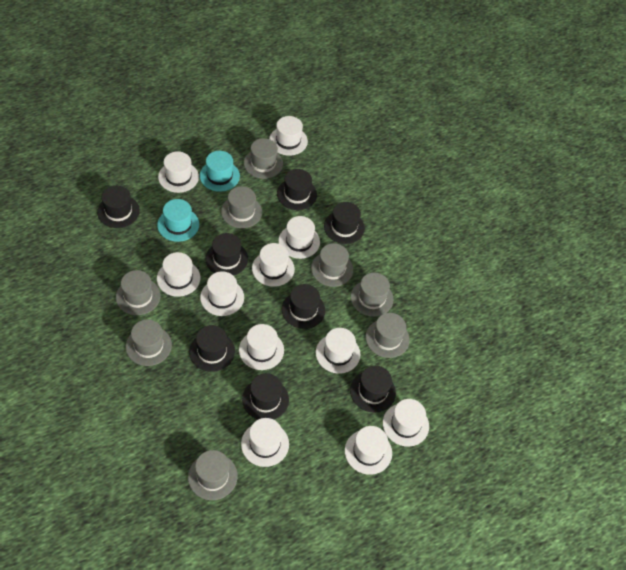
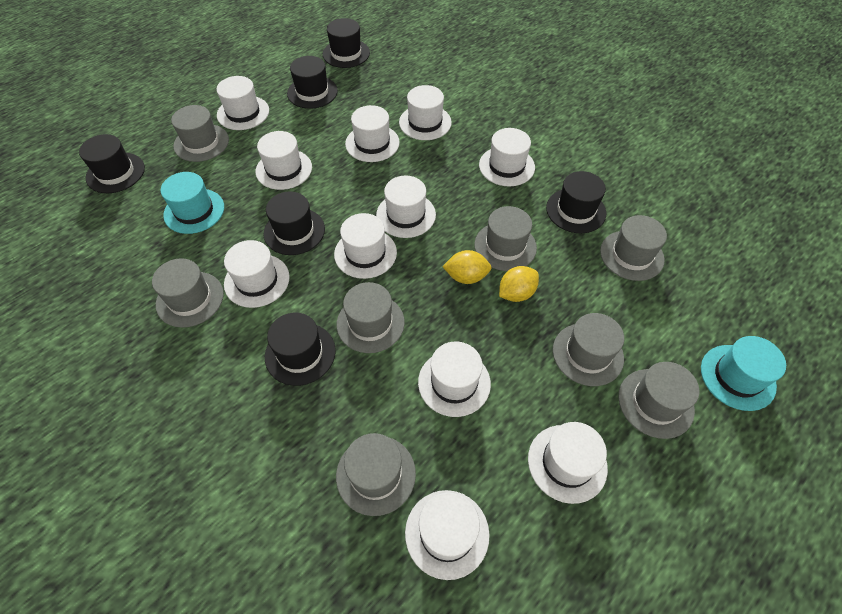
black hat: 8 -> 6
yellow lemon: 0 -> 2

